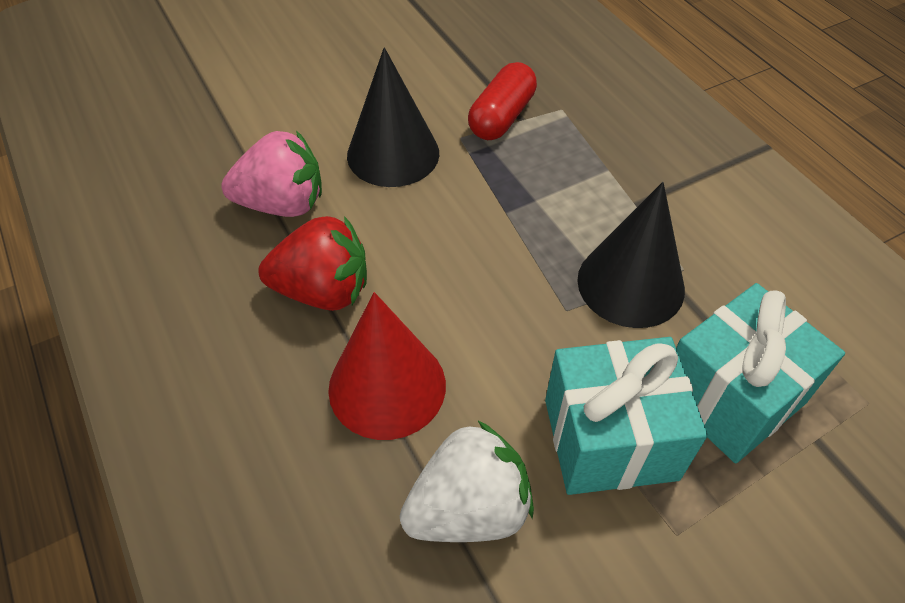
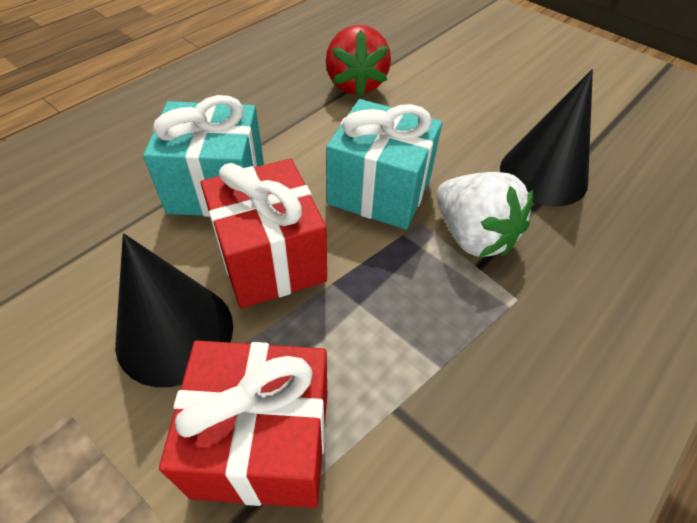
pink strawberry: 1 -> 0
red capsule: 1 -> 0
red cone: 1 -> 0
red gift: 0 -> 2

